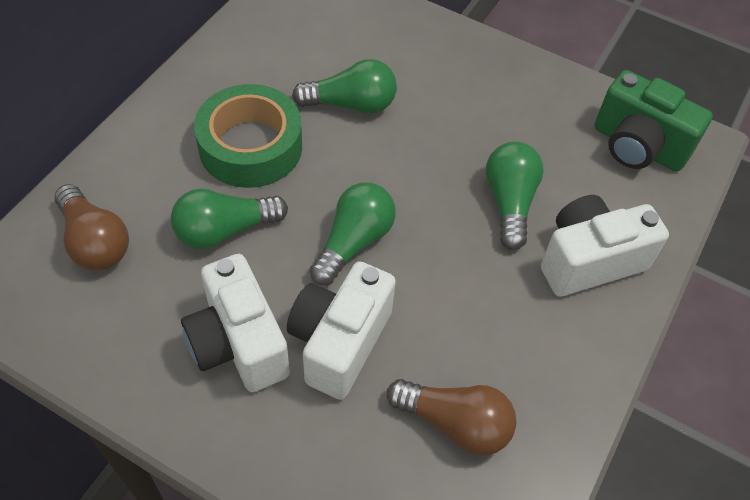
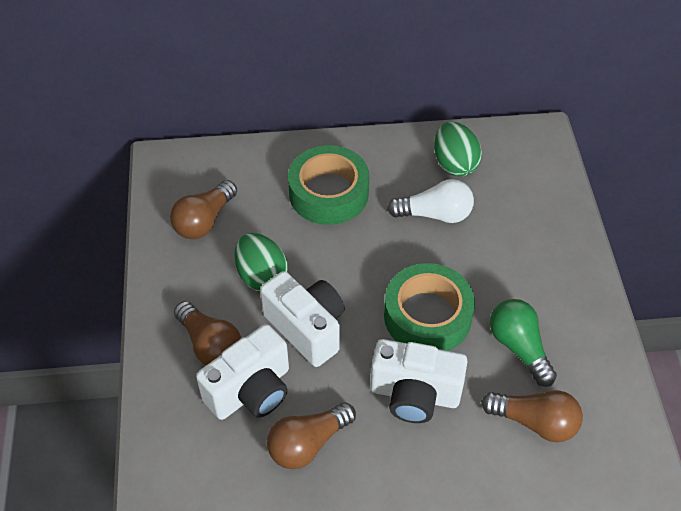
brown light bulb: 2 -> 4
green camera: 1 -> 0
green egg: 0 -> 2
green light bulb: 4 -> 1
green tape: 1 -> 2
white light bulb: 0 -> 1

